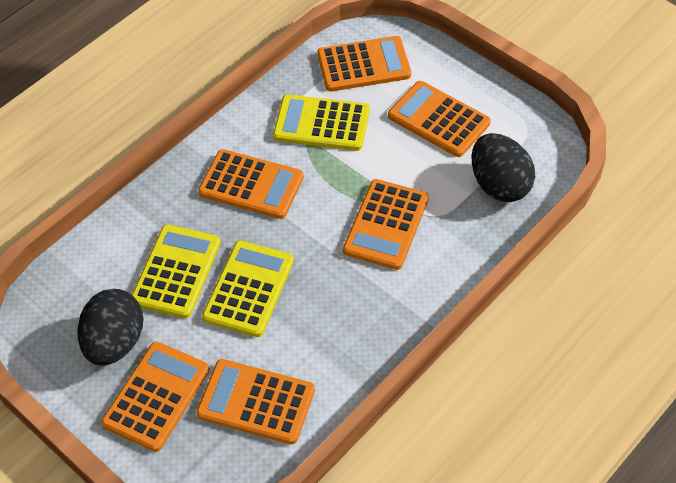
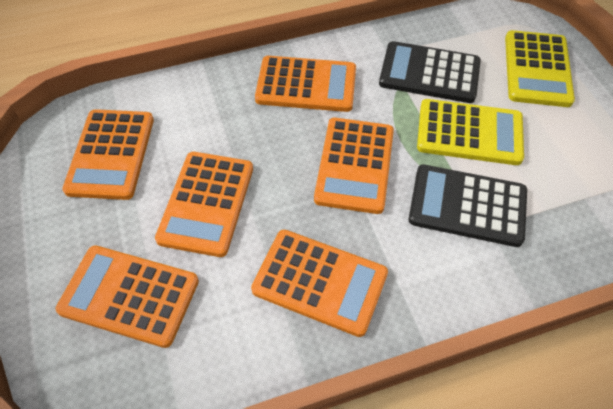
black calculator: 0 -> 2
black egg: 2 -> 0
yellow calculator: 3 -> 2

